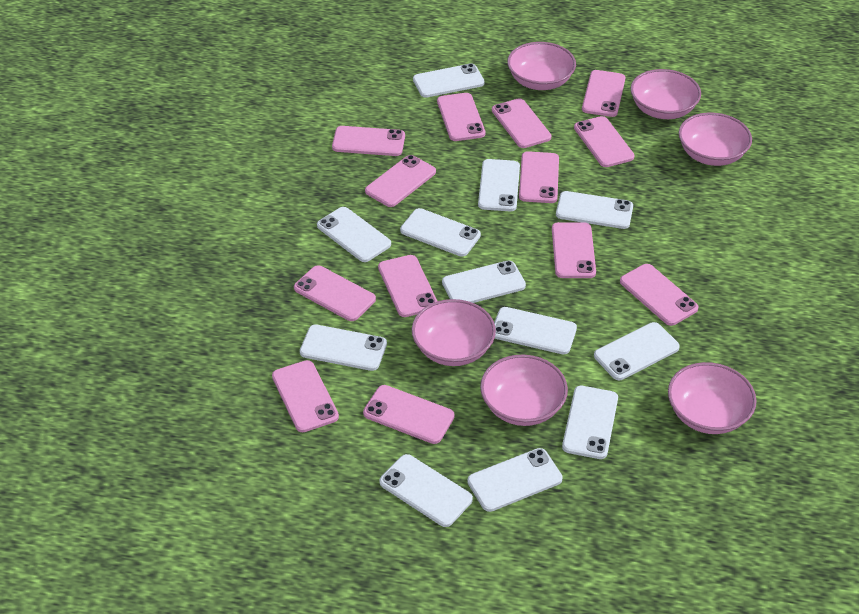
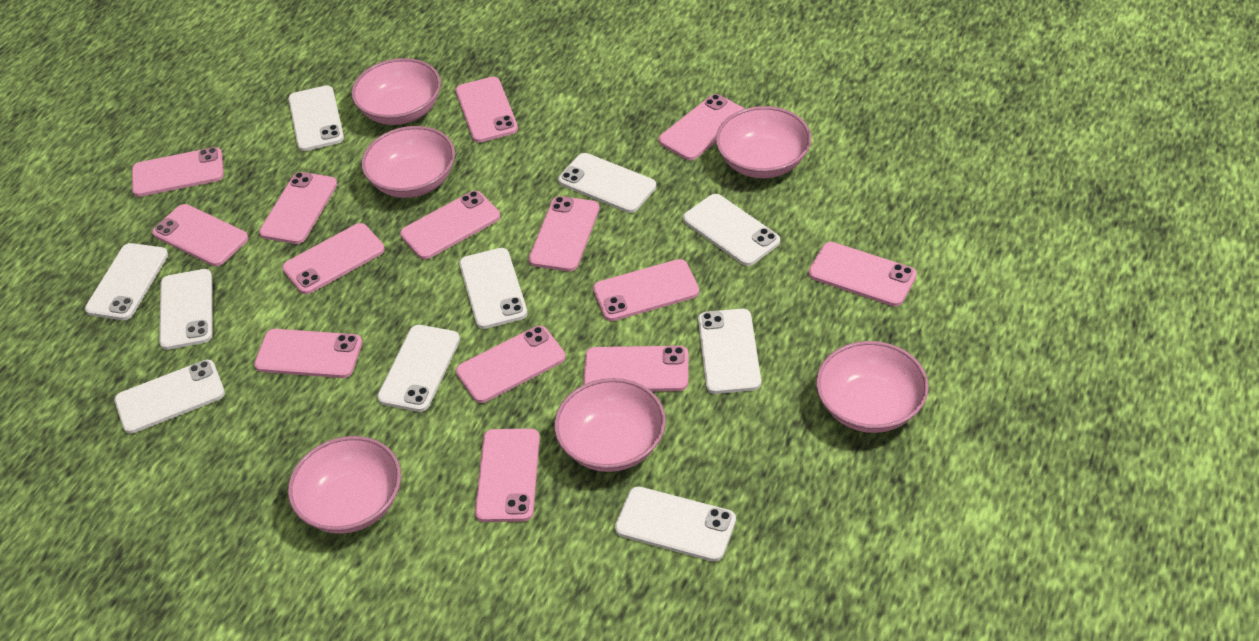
pink phone: 13 -> 14
white phone: 12 -> 10

